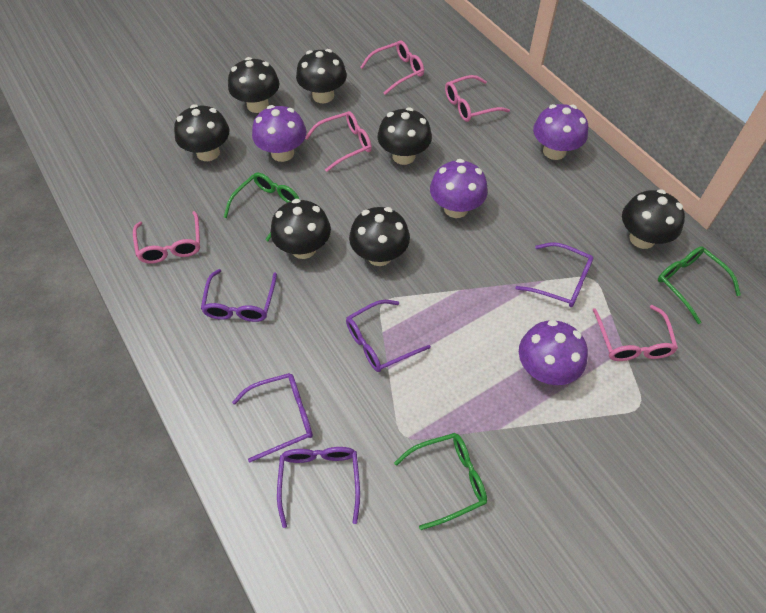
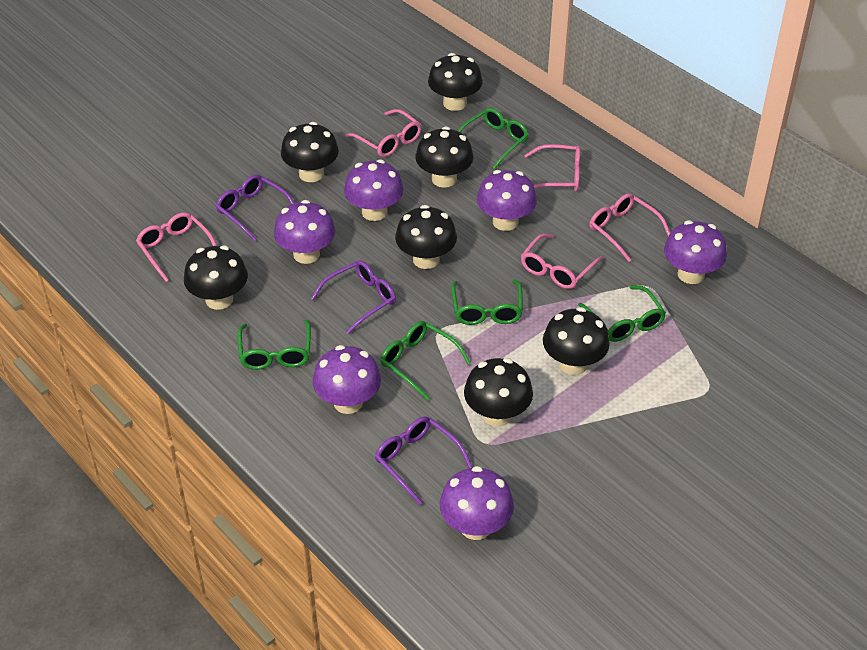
green glasses: 3 -> 5
purple glasses: 5 -> 3
purple mushroom: 4 -> 6

